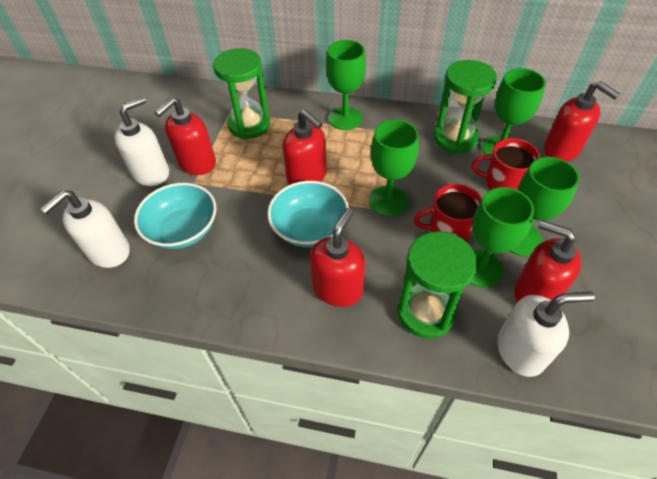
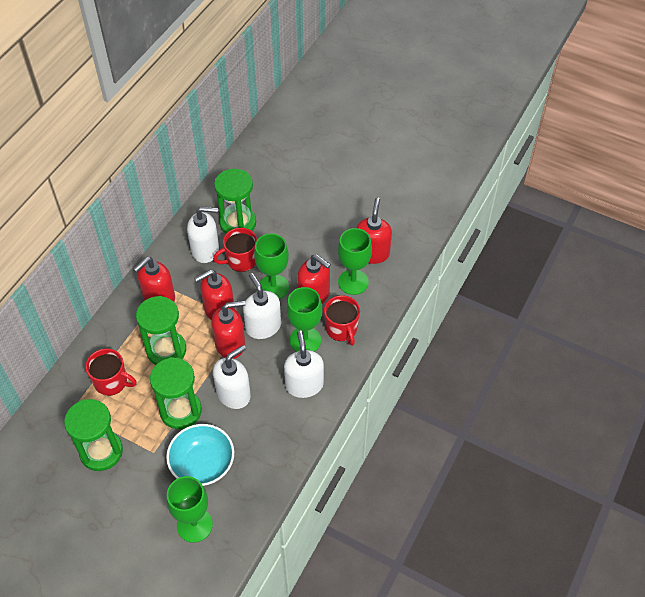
green goblet: 5 -> 4
green hourglass: 3 -> 4
red mug: 2 -> 3
turquoise bowl: 2 -> 1
white soap dispenser: 3 -> 4

